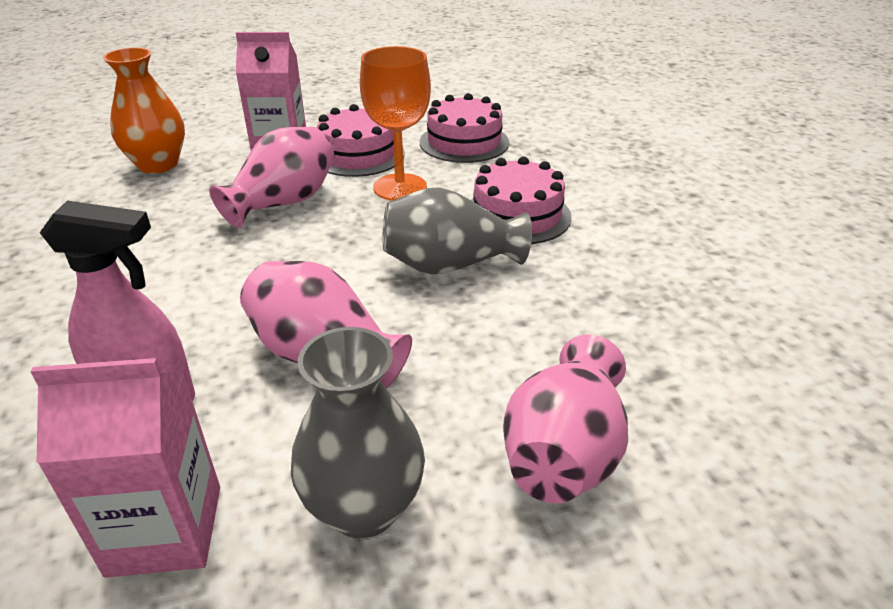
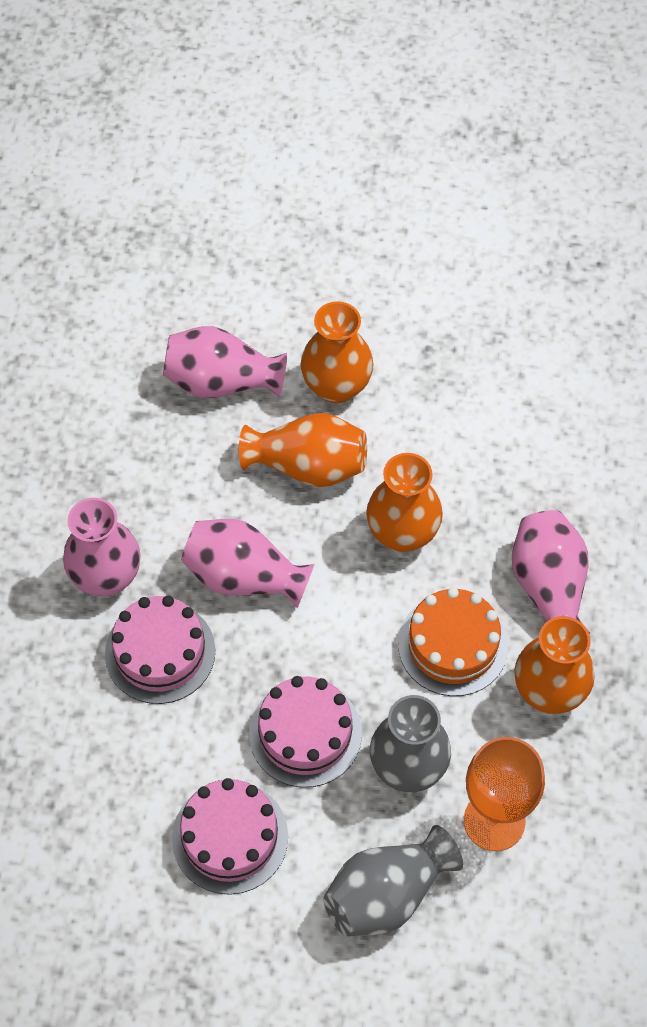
orange cake: 0 -> 1
orange vase: 1 -> 4
pink carton: 2 -> 0
pink spray bottle: 1 -> 0
pink vase: 3 -> 4

